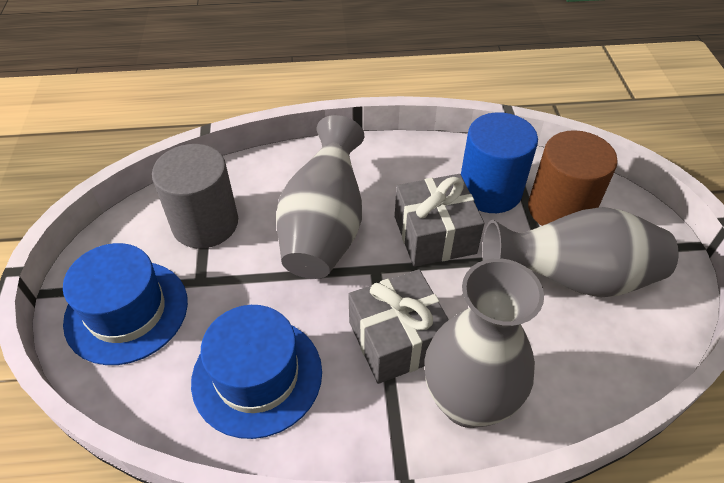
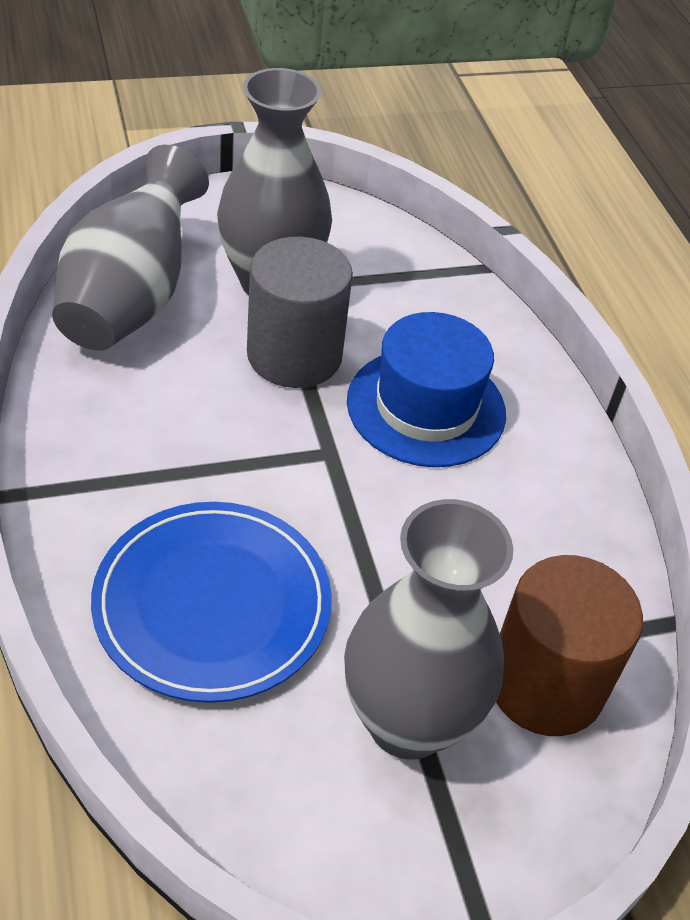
blue cylinder: 1 -> 0
blue hat: 2 -> 1
blue plate: 0 -> 1
grey gift: 2 -> 0

